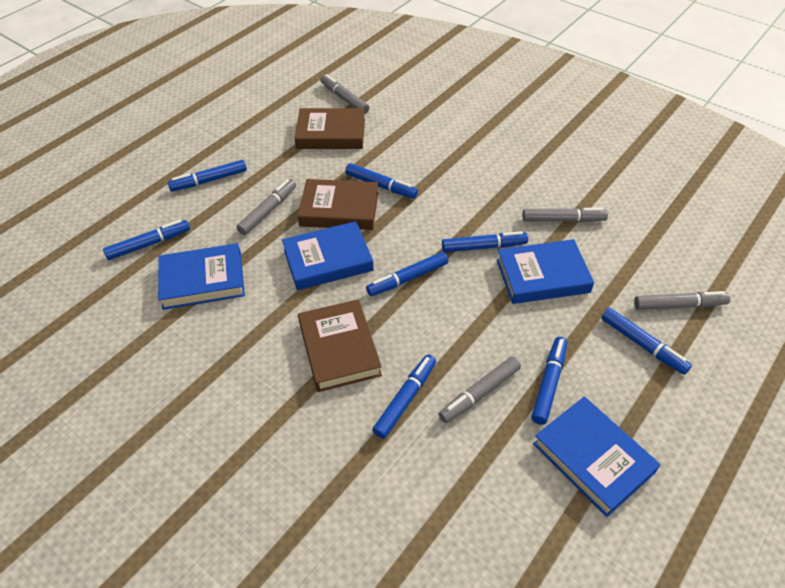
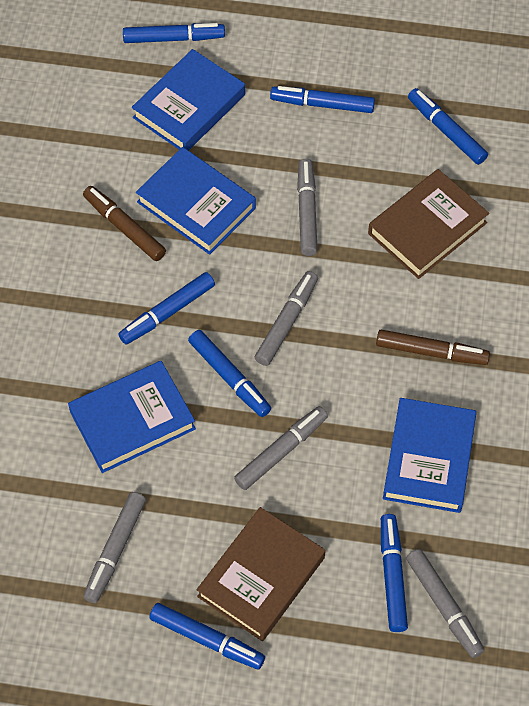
blue marker: 8 -> 7
brown book: 3 -> 2
brown marker: 0 -> 2

